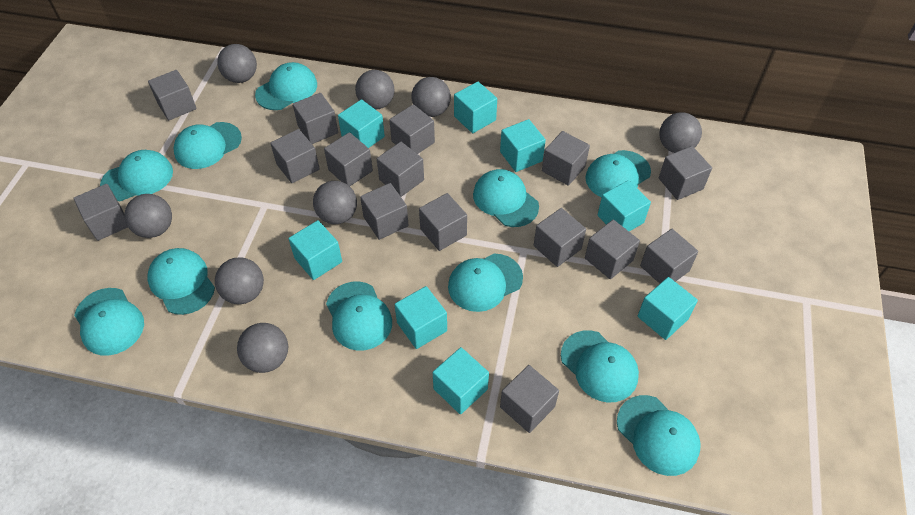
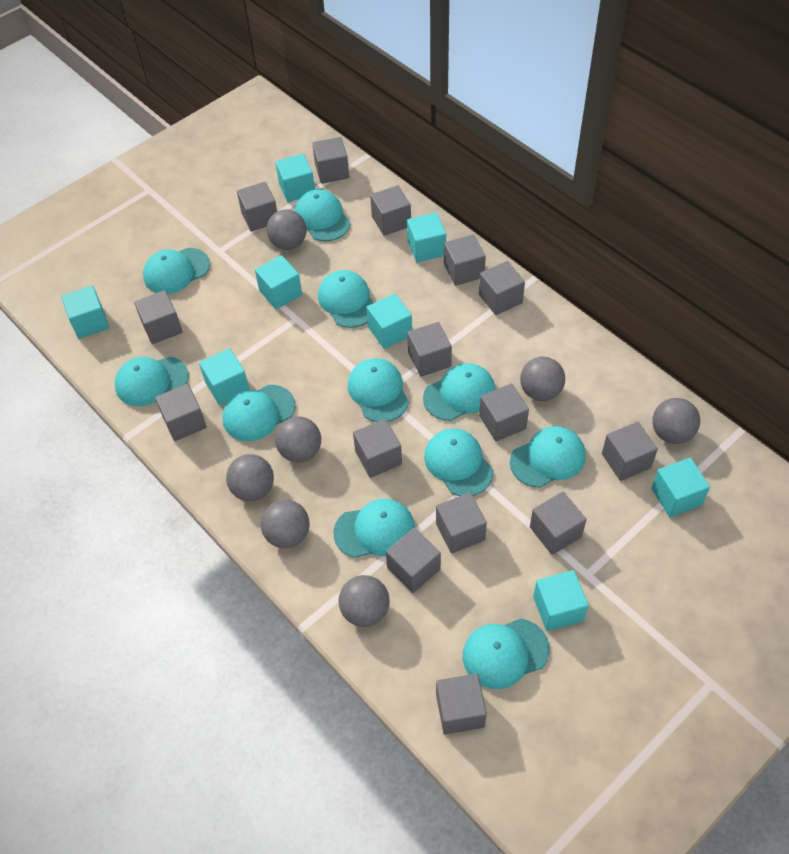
grey ball: 8 -> 7

